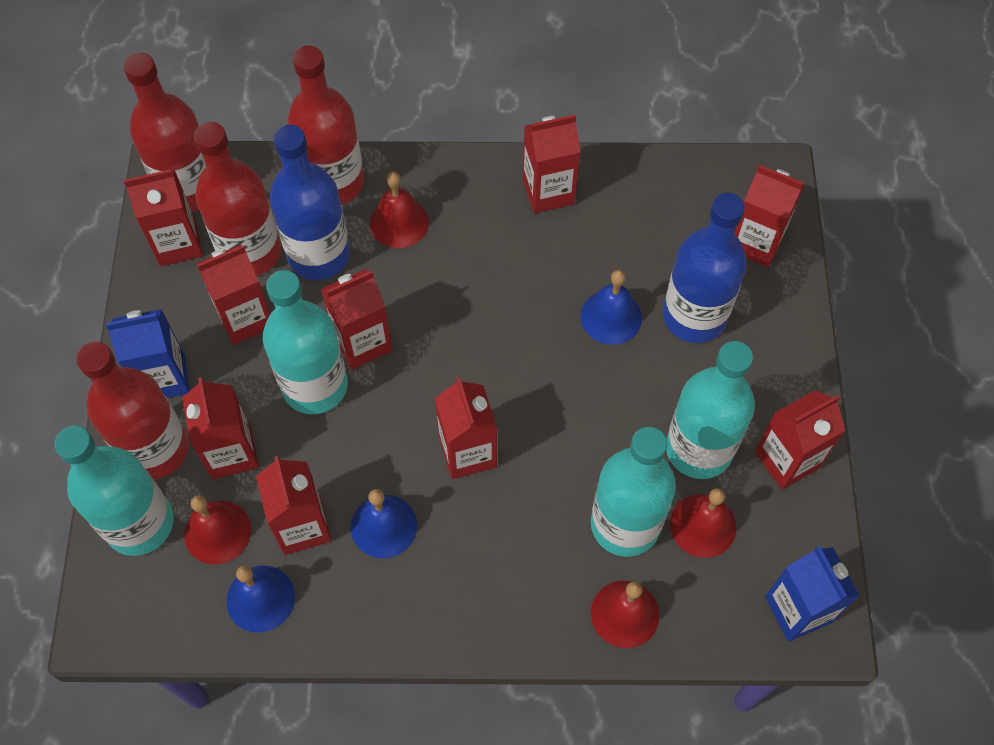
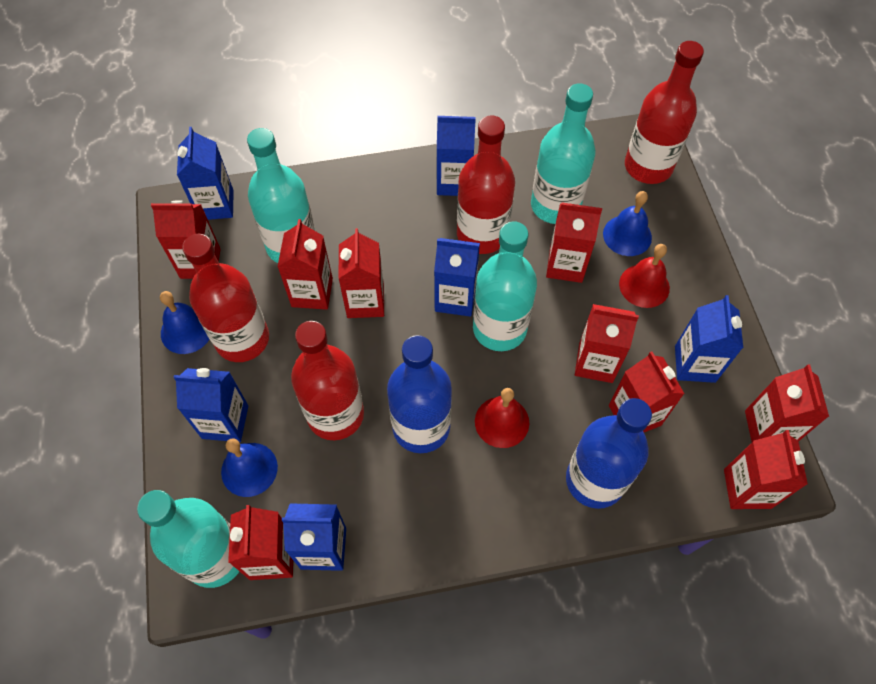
blue carton: 2 -> 6
red bell: 4 -> 2

